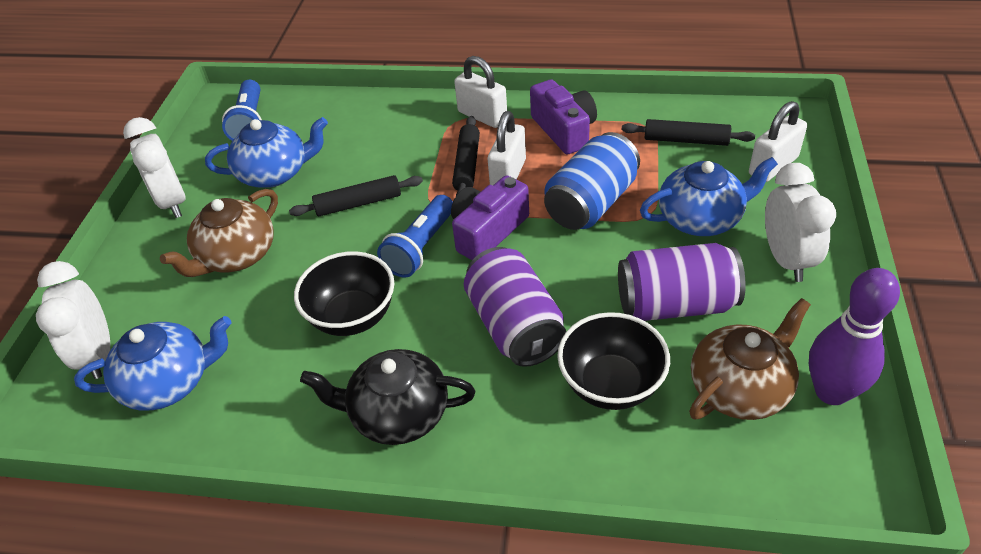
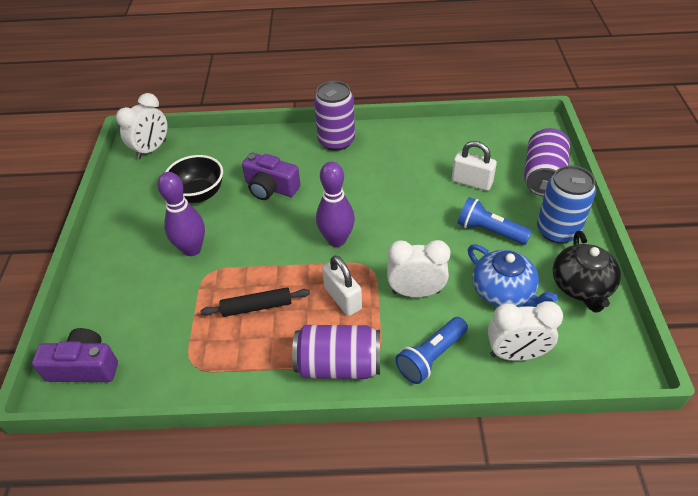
black bowl: 2 -> 1
black rolling pin: 3 -> 1
blue teapot: 3 -> 1
brown teapot: 2 -> 0
purple bowling pin: 1 -> 2
purple can: 2 -> 3
white padlock: 3 -> 2

